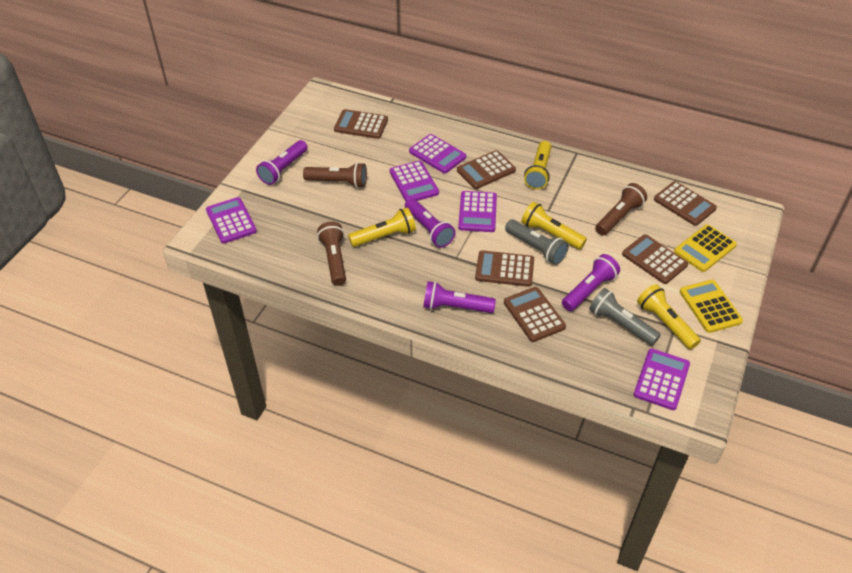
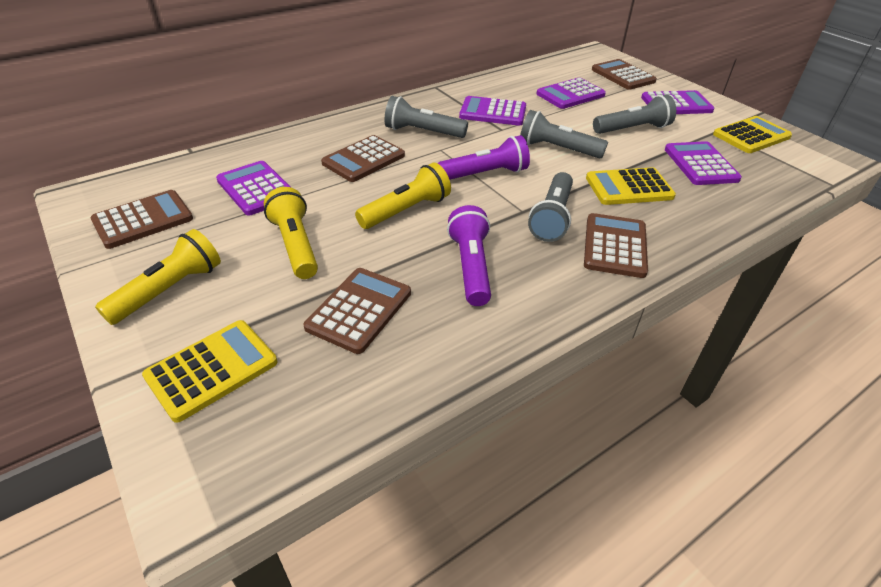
brown calculator: 6 -> 5
brown flashlight: 3 -> 0
grey flashlight: 2 -> 4
purple flashlight: 4 -> 2
yellow calculator: 2 -> 3
yellow flashlight: 4 -> 3

